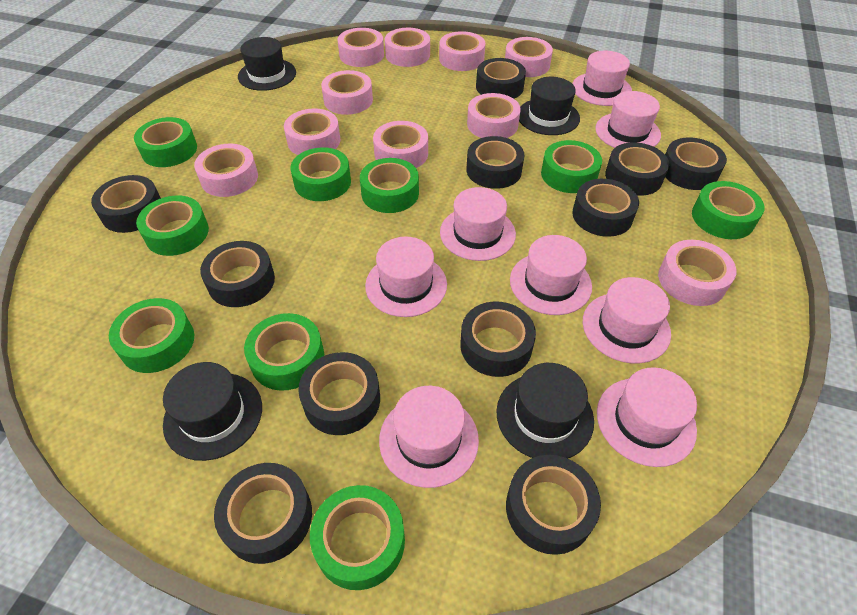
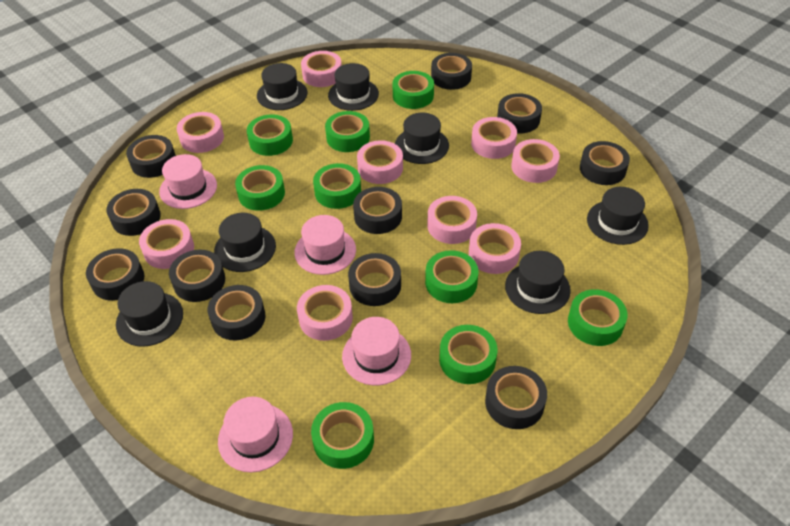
black hat: 4 -> 7
pink hat: 8 -> 4
pink tape: 10 -> 9

